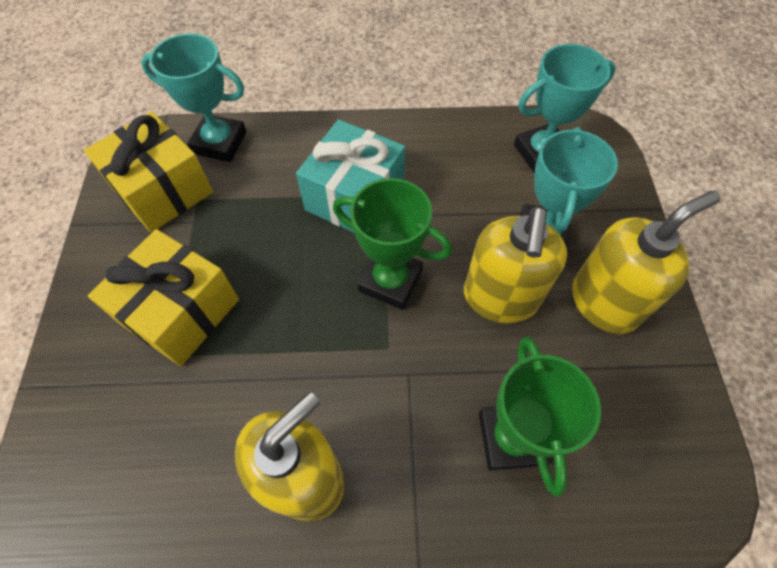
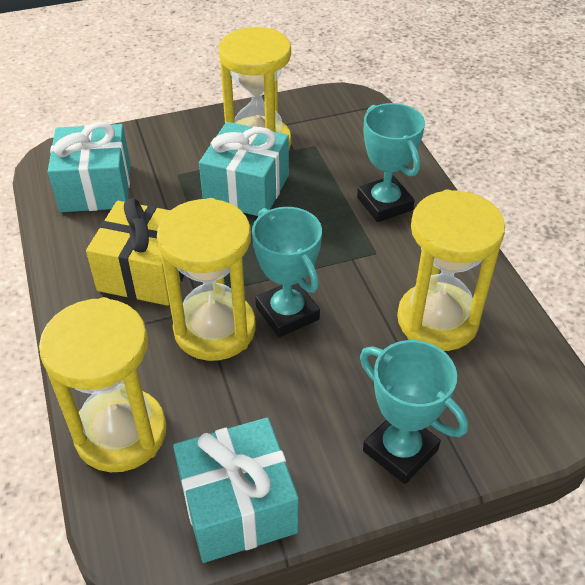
green trophy: 2 -> 0
turquoise gift: 1 -> 3
yellow gift: 2 -> 1
yellow hourglass: 0 -> 4
yellow soap dispenser: 3 -> 0

